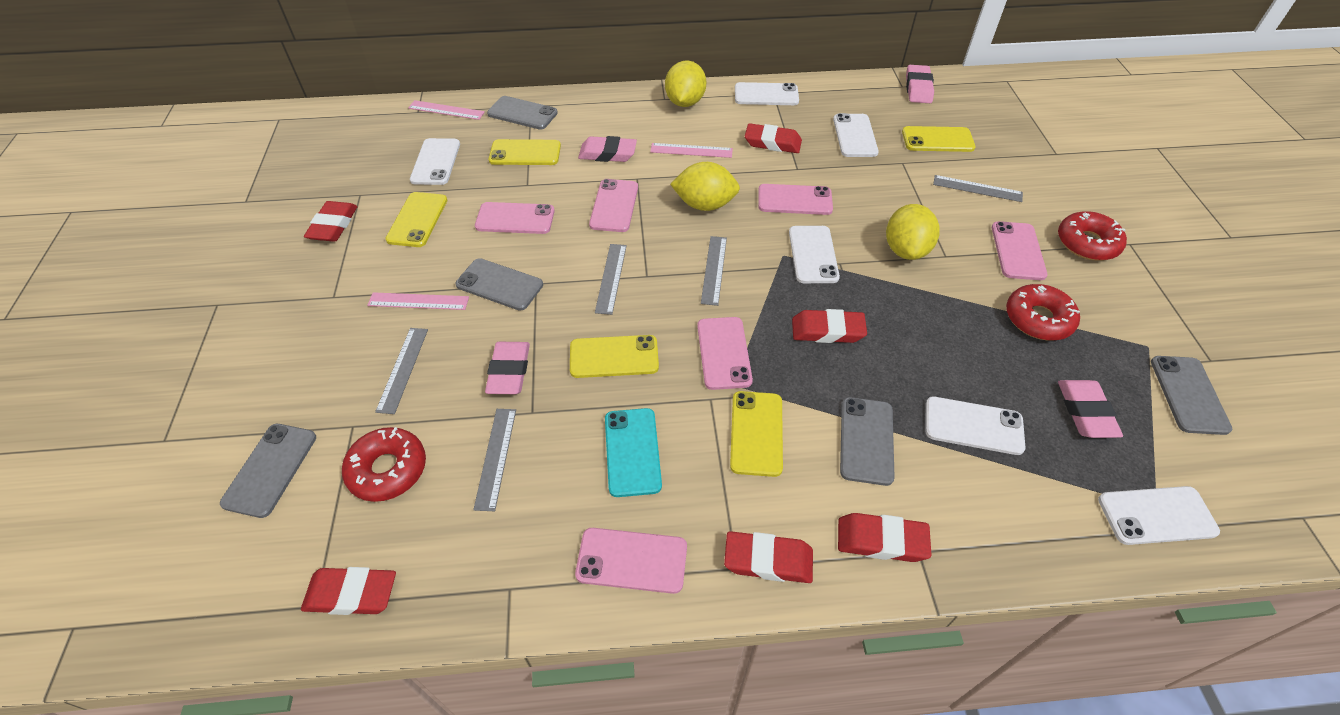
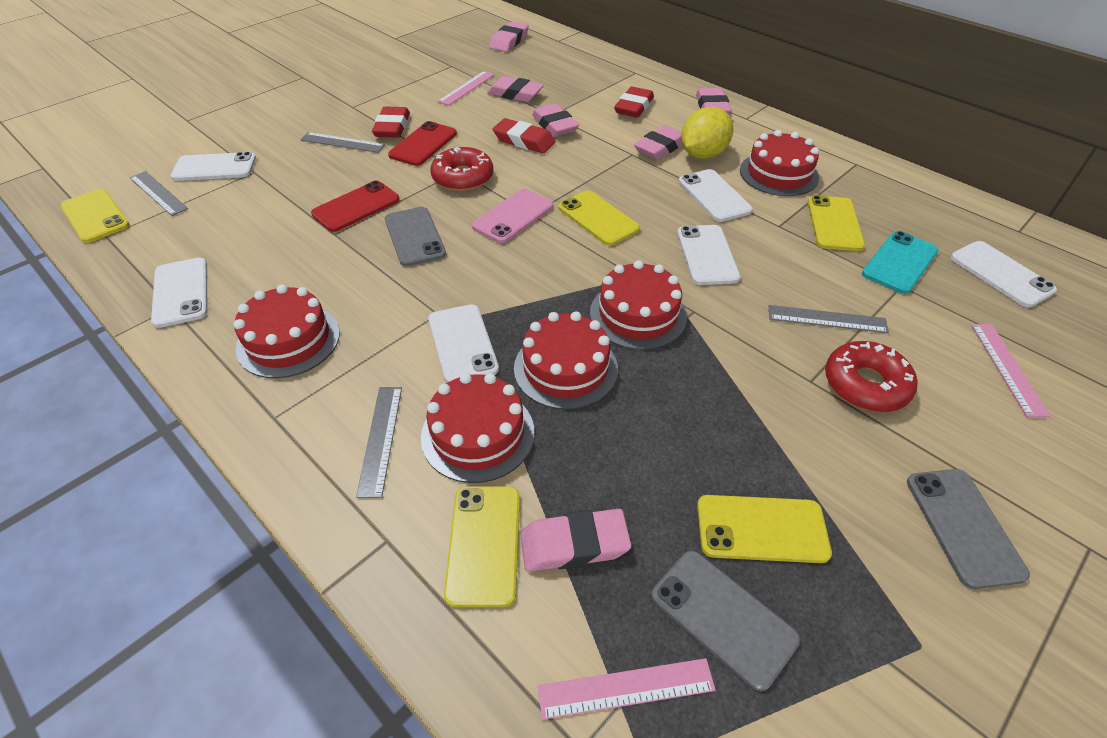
grey phone: 5 -> 3
grey ruler: 5 -> 4
pink eraser: 4 -> 6
pink phone: 6 -> 1
red cake: 0 -> 5
red donut: 3 -> 2
red eraser: 6 -> 3
red phone: 0 -> 2
yellow lemon: 3 -> 1

